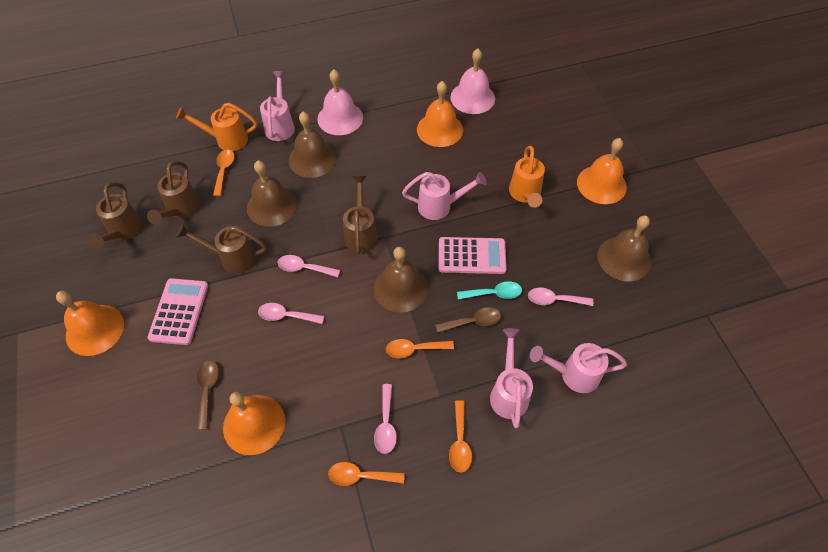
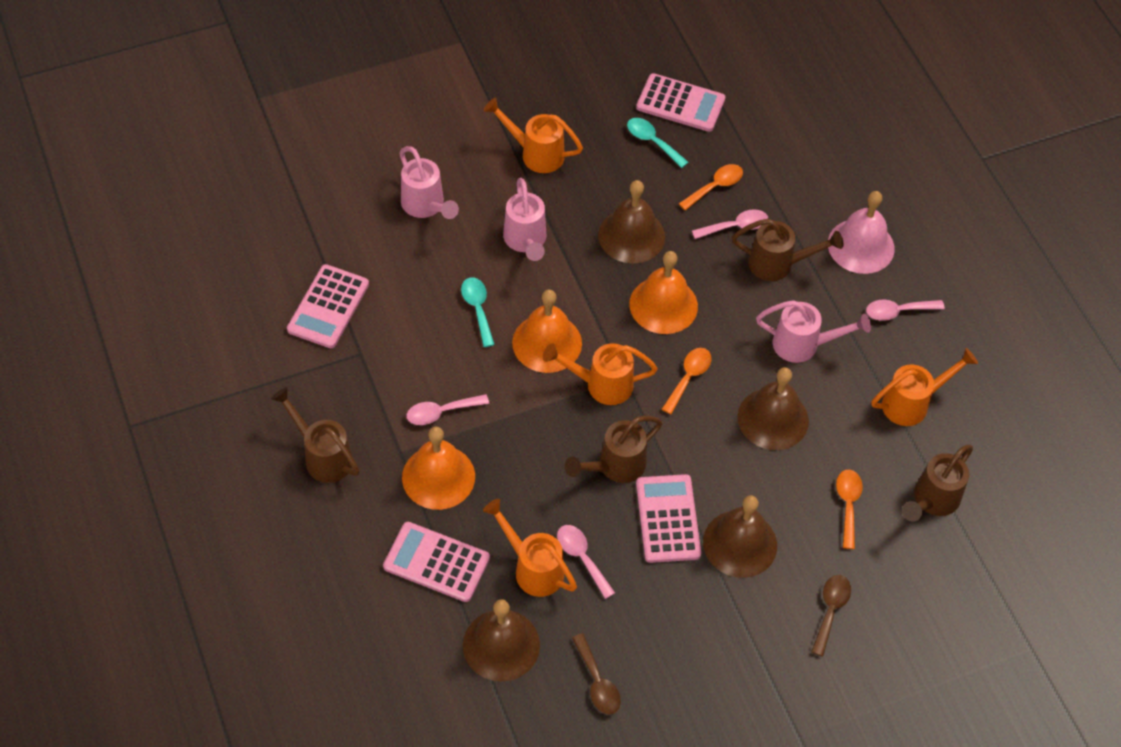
orange bell: 4 -> 3
orange spoon: 4 -> 3
orange watering can: 2 -> 4
pink bell: 2 -> 1
pink calculator: 2 -> 4
pink watering can: 4 -> 3
turquoise spoon: 1 -> 2

